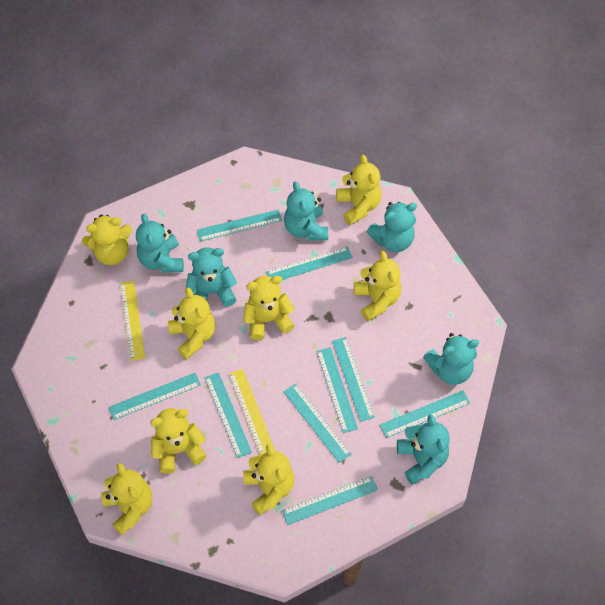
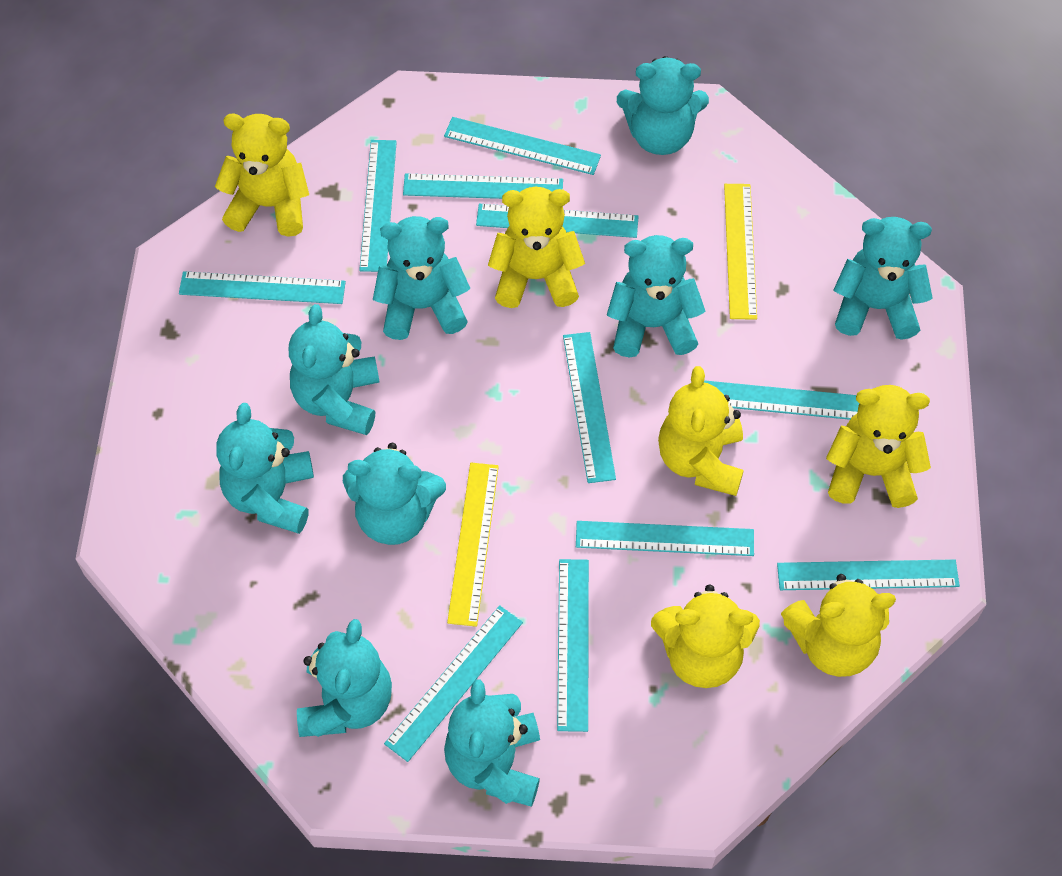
turquoise ruler: 9 -> 11
turquoise teddy bear: 6 -> 9
yellow teddy bear: 8 -> 6

